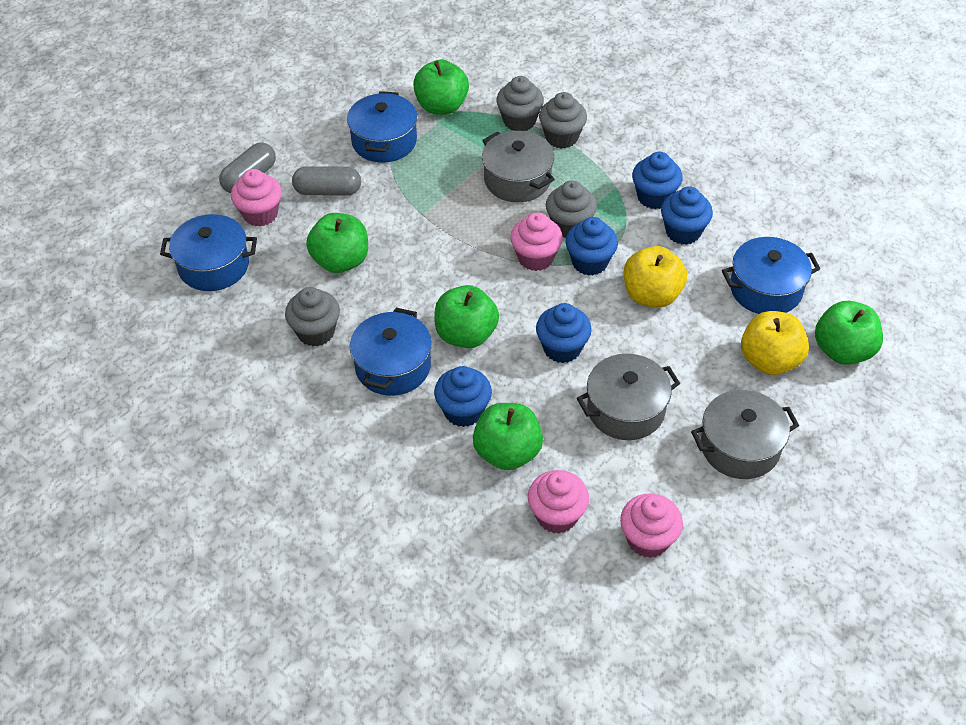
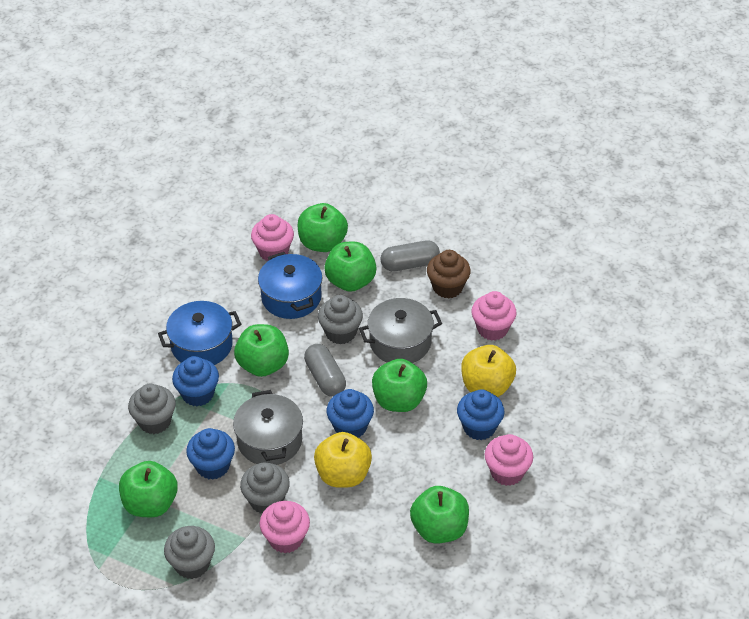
blue cupcake: 5 -> 4
blue pot: 4 -> 2
brown cupcake: 0 -> 1
green apple: 5 -> 6
grey pot: 3 -> 2

